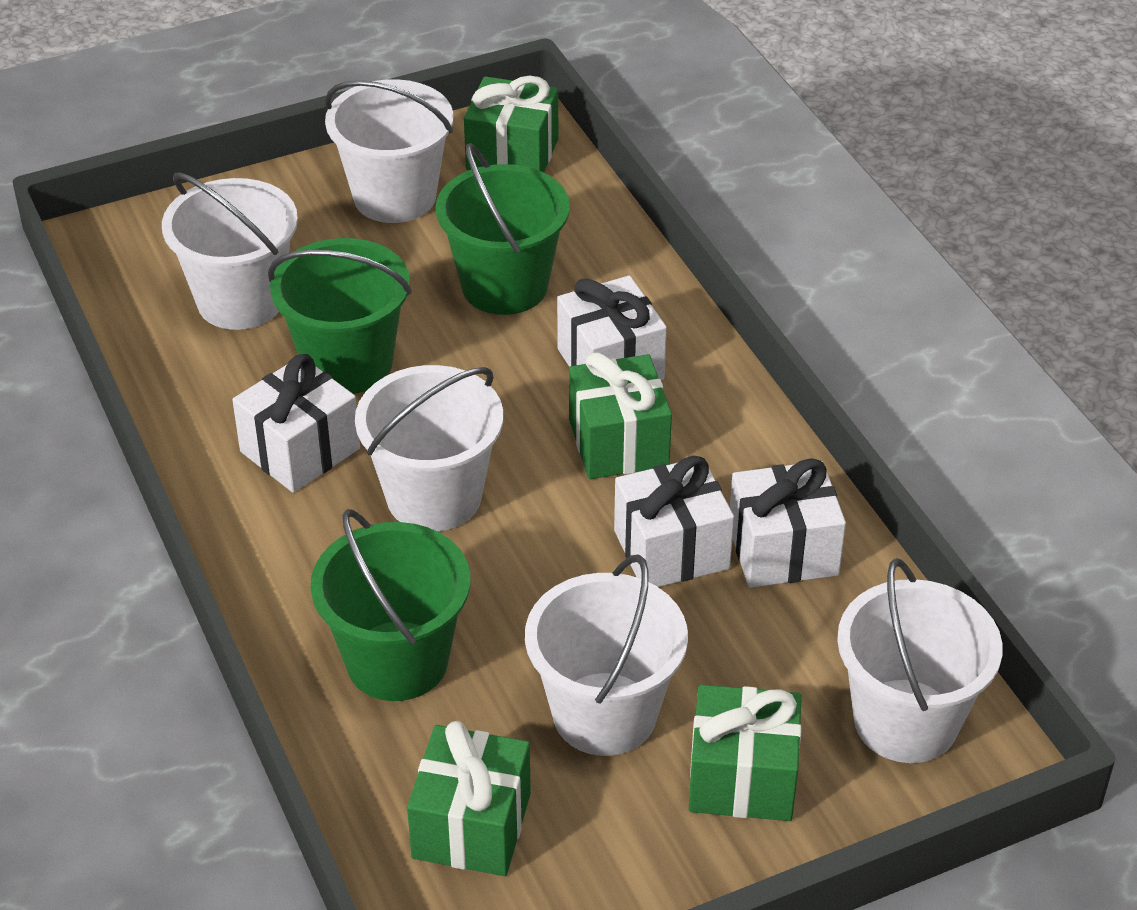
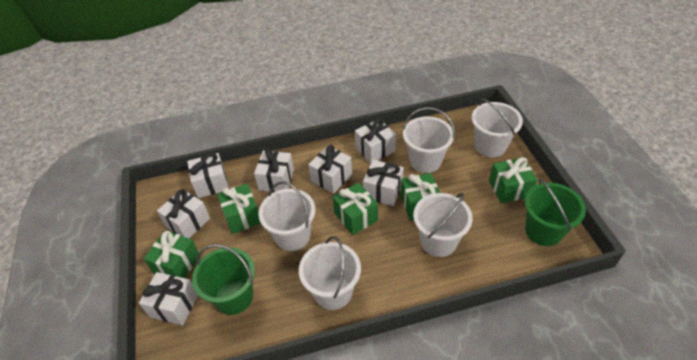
green bucket: 3 -> 2
green gift: 4 -> 5
white gift: 4 -> 7

